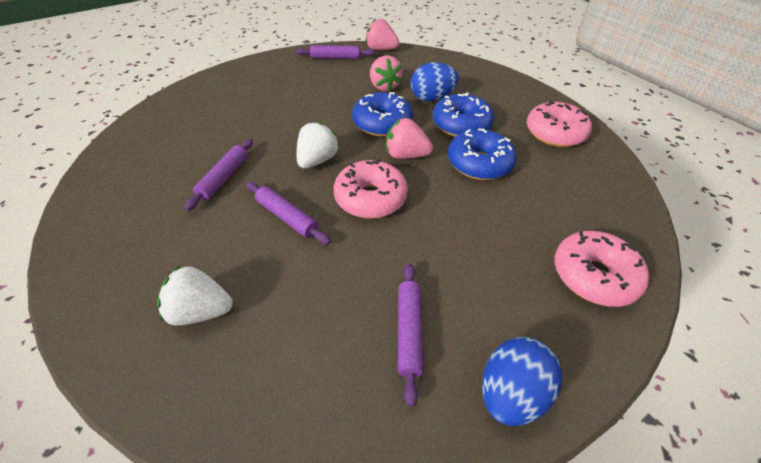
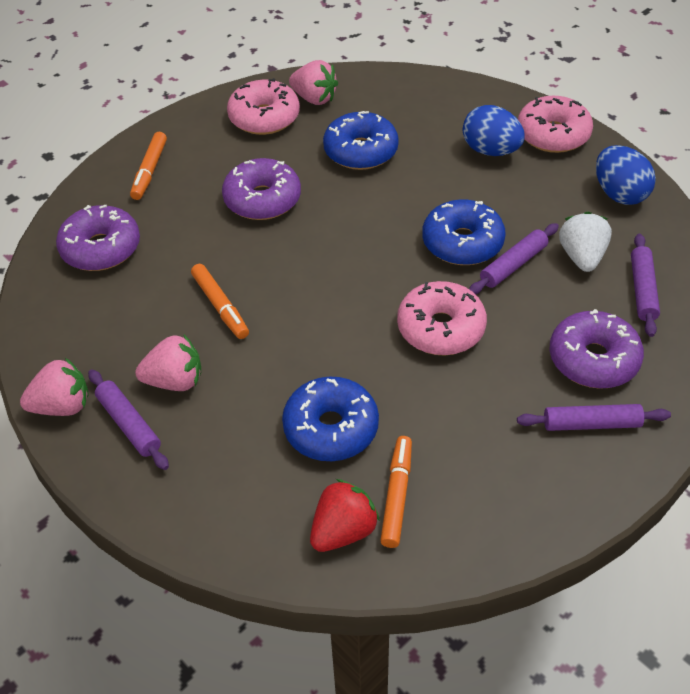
orange marker: 0 -> 3
purple donut: 0 -> 3
red strawberry: 0 -> 1
white strawberry: 2 -> 1

